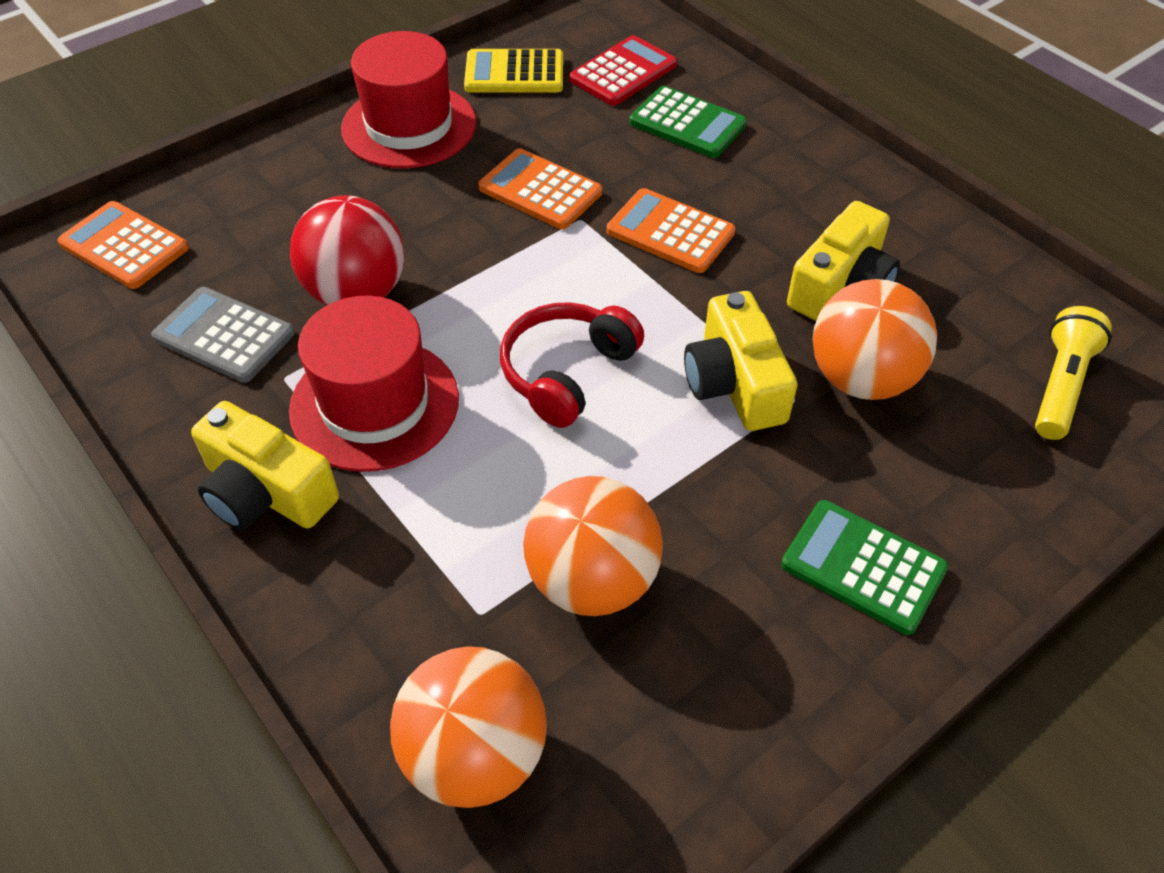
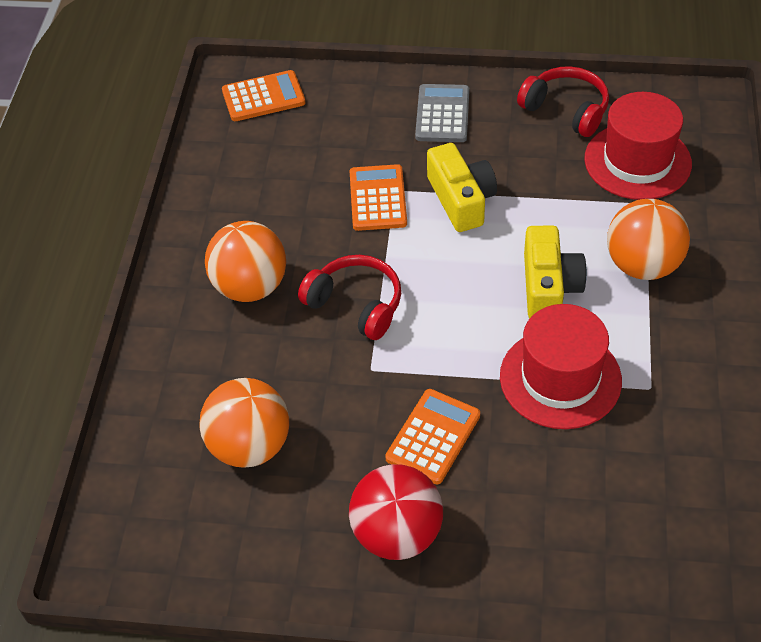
green calculator: 2 -> 0
red calculator: 1 -> 0
red headphones: 1 -> 2
yellow calculator: 1 -> 0
yellow camera: 3 -> 2
yellow flashlight: 1 -> 0

